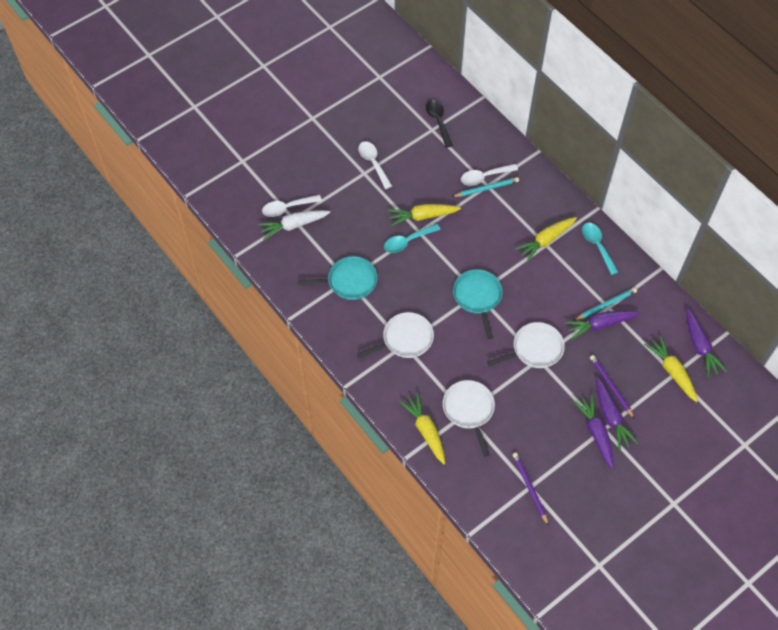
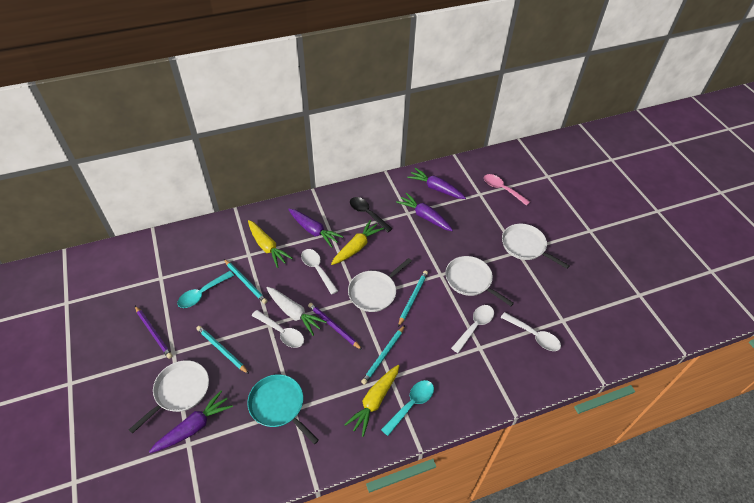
pink spoon: 0 -> 1
turquoise pan: 2 -> 1
turquoise pencil: 2 -> 4
white pan: 3 -> 4
white spoon: 3 -> 4
yellow carrot: 4 -> 3

